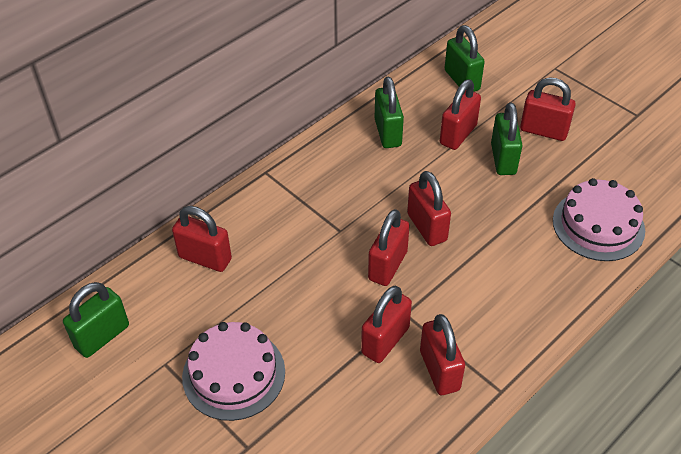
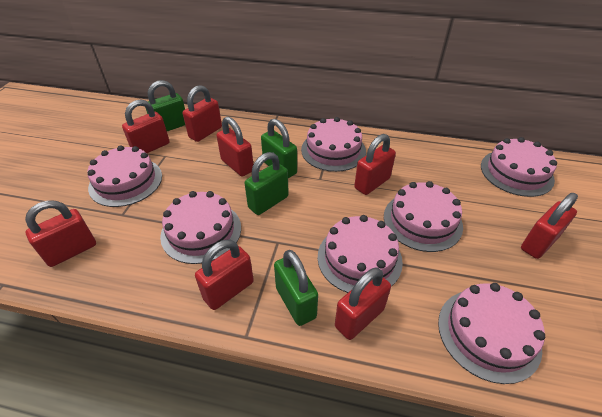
pink cake: 2 -> 7
red padlock: 7 -> 8

